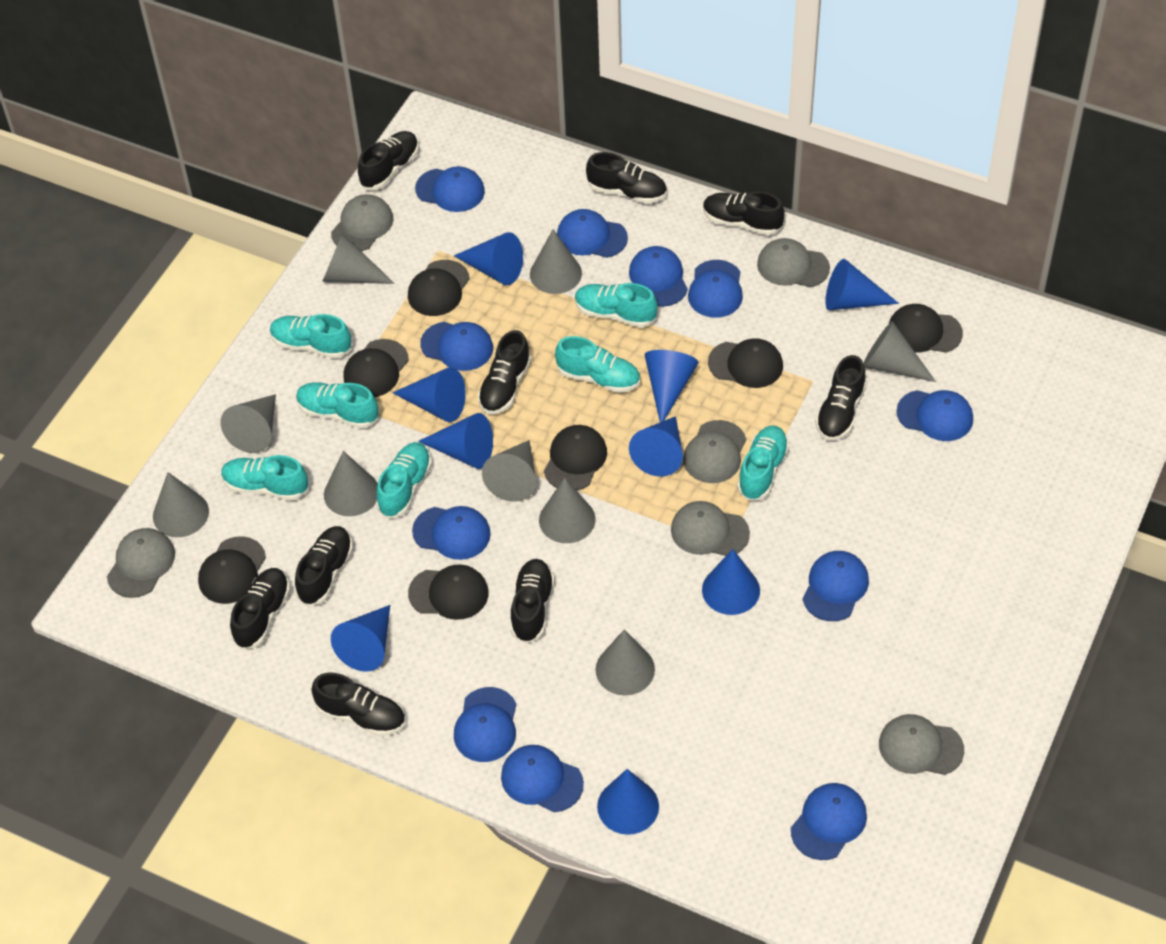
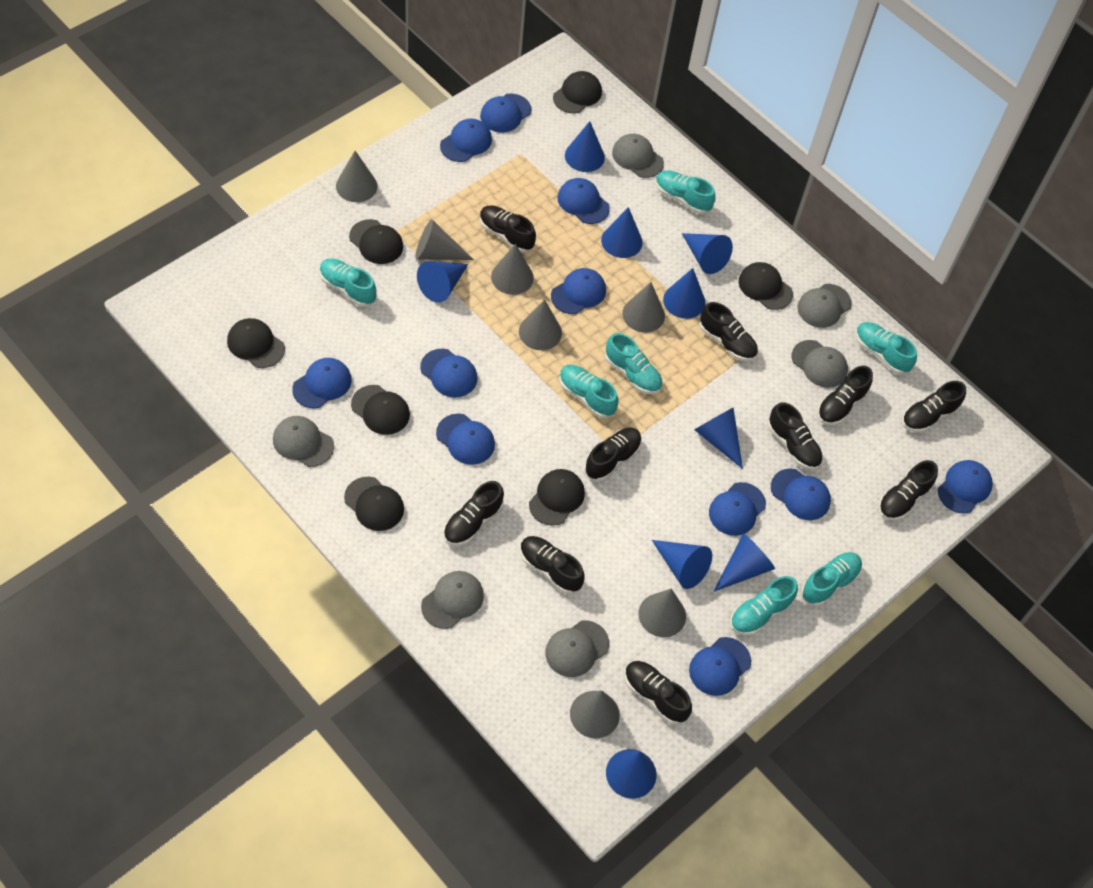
black shoe: 9 -> 10
grey cone: 9 -> 7

